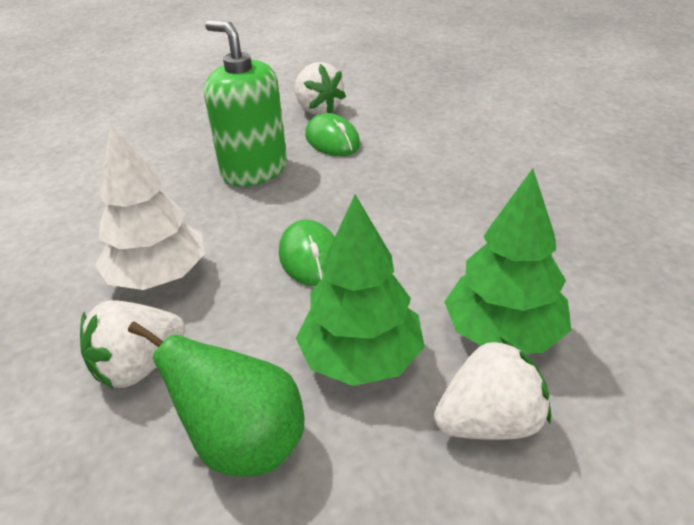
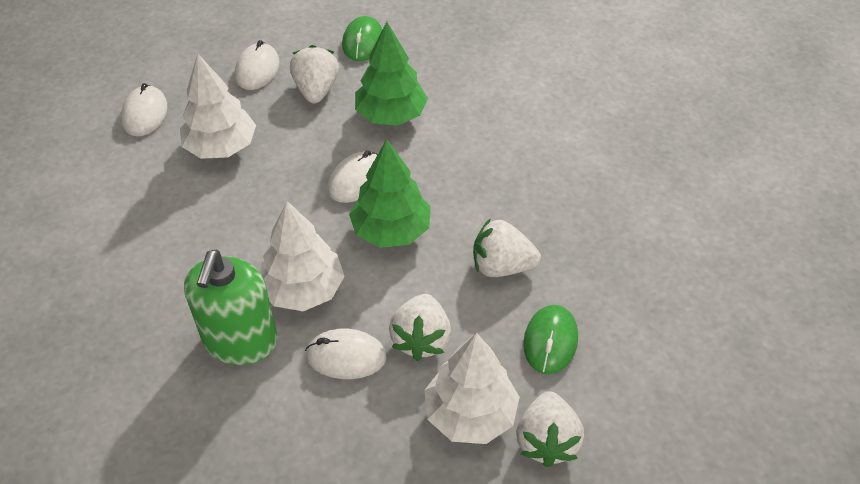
green pear: 1 -> 0
white mouse: 0 -> 4
white strawberry: 3 -> 4
white tree: 1 -> 3

